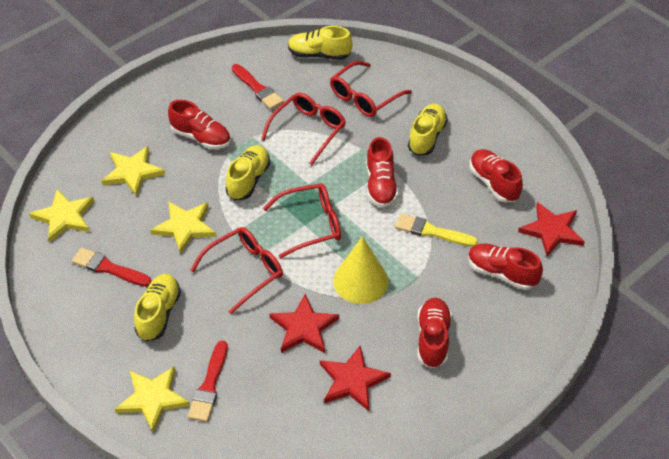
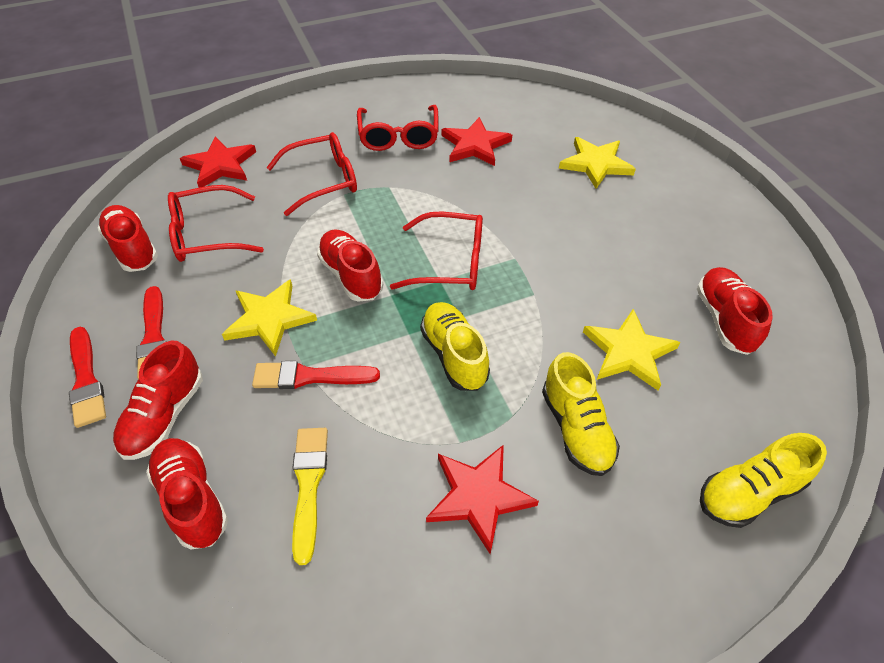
yellow cone: 1 -> 0
yellow shoe: 4 -> 3
yellow star: 4 -> 3

